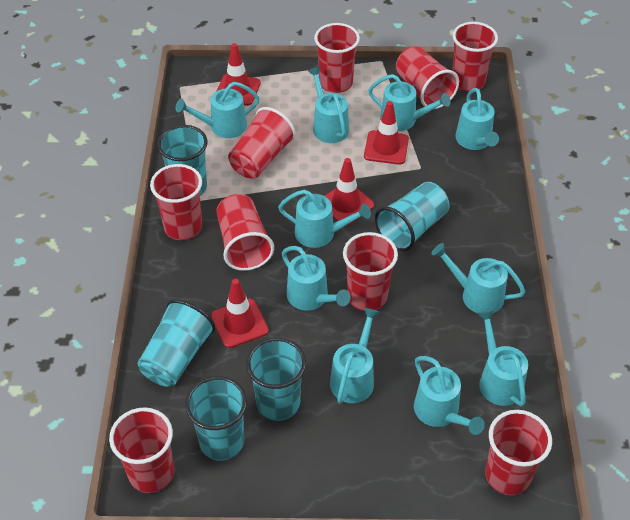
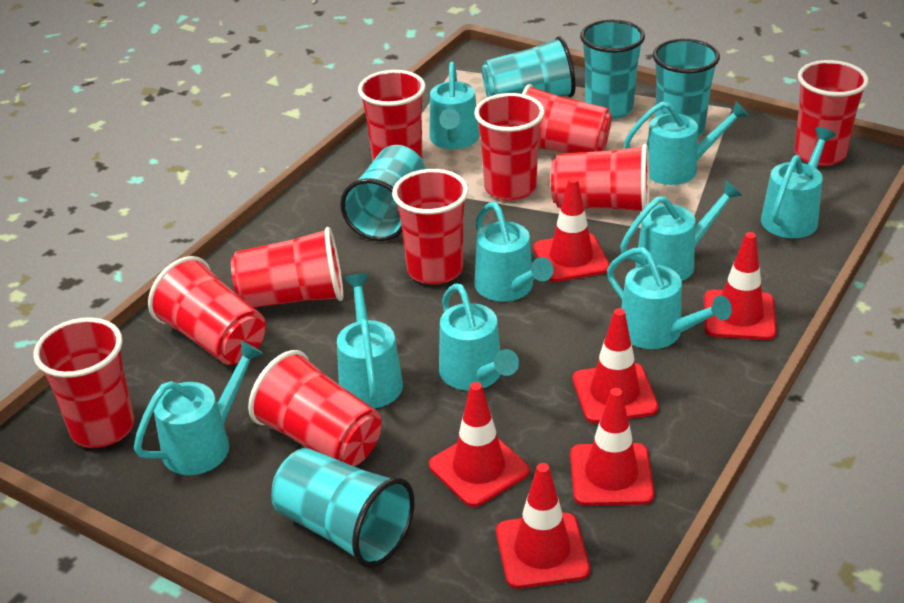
red cup: 9 -> 10
red traffic cone: 4 -> 6
turquoise watering can: 10 -> 9

